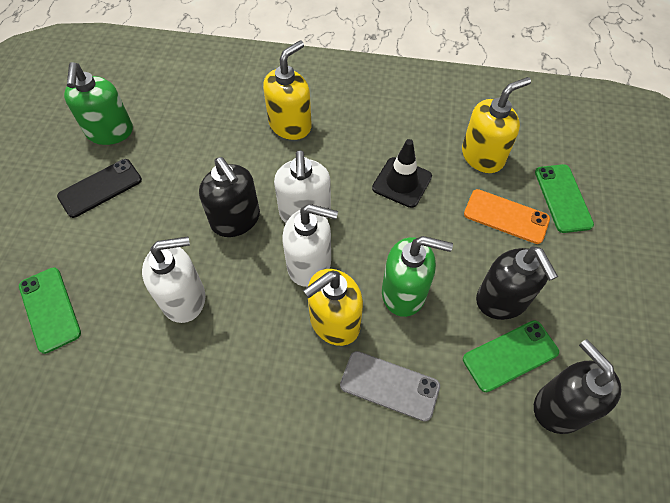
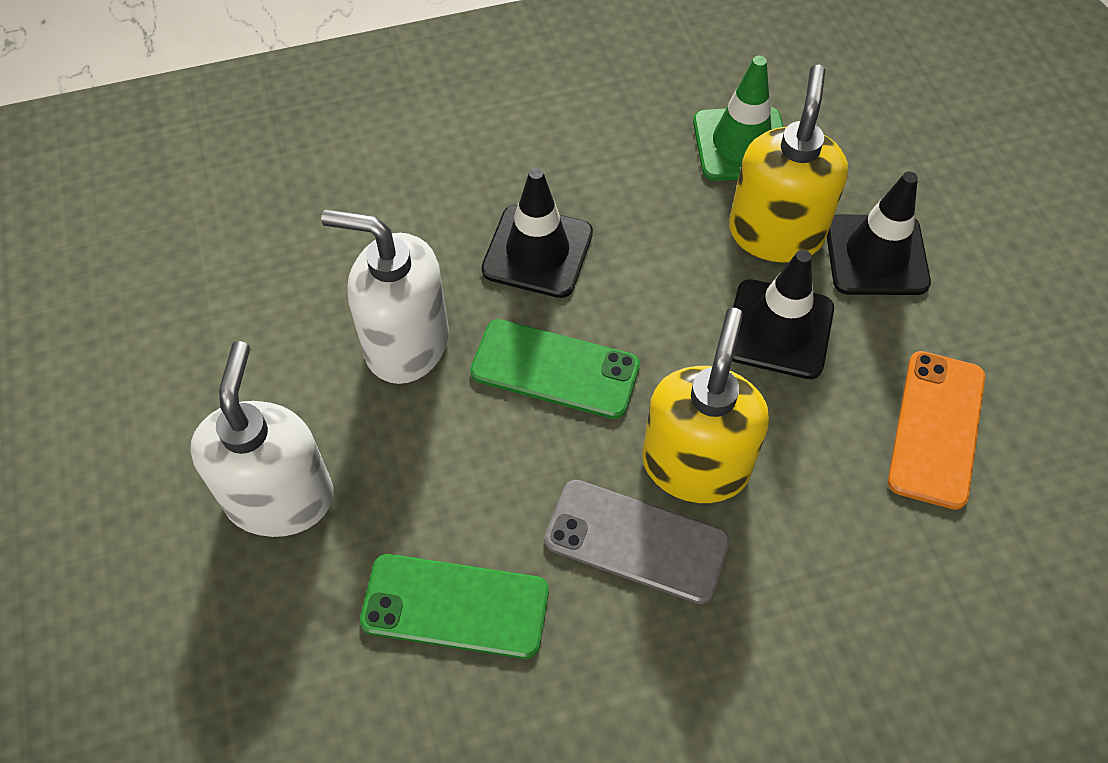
black phone: 1 -> 0
black soap dispenser: 3 -> 0
black traffic cone: 1 -> 3
green phone: 3 -> 2
green soap dispenser: 2 -> 0
green traffic cone: 0 -> 1
white soap dispenser: 3 -> 2
yellow soap dispenser: 3 -> 2

